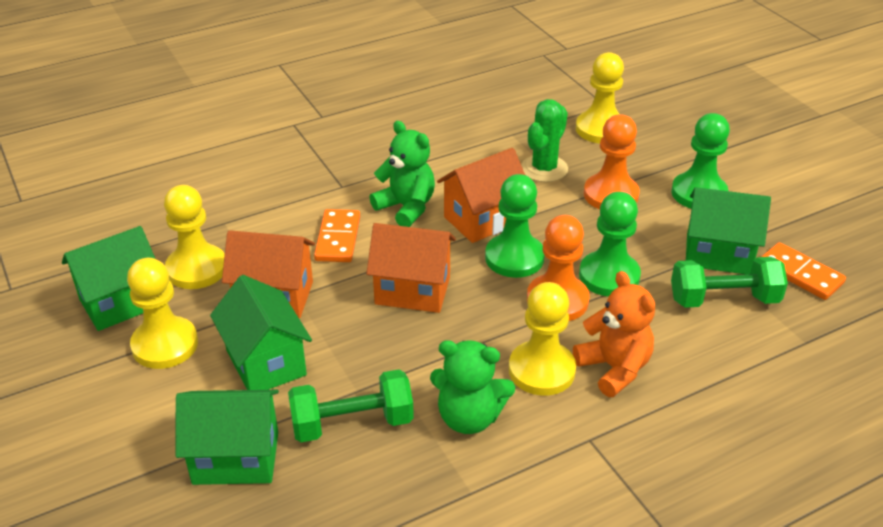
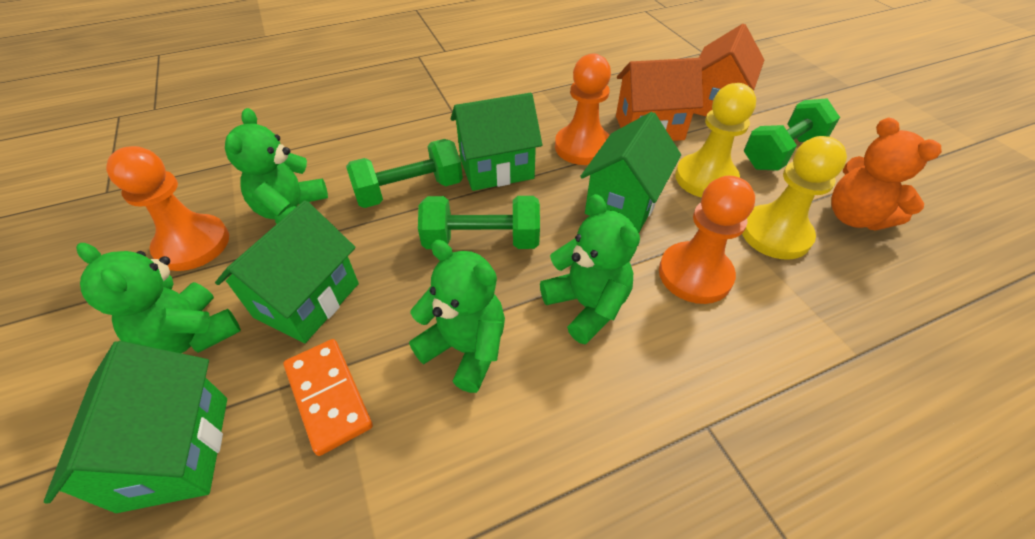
green cactus: 1 -> 0
green dumbbell: 2 -> 3
green pawn: 3 -> 0
green teddy bear: 2 -> 4
orange domino: 2 -> 1
orange house: 3 -> 2
orange pawn: 2 -> 3
yellow pawn: 4 -> 2

